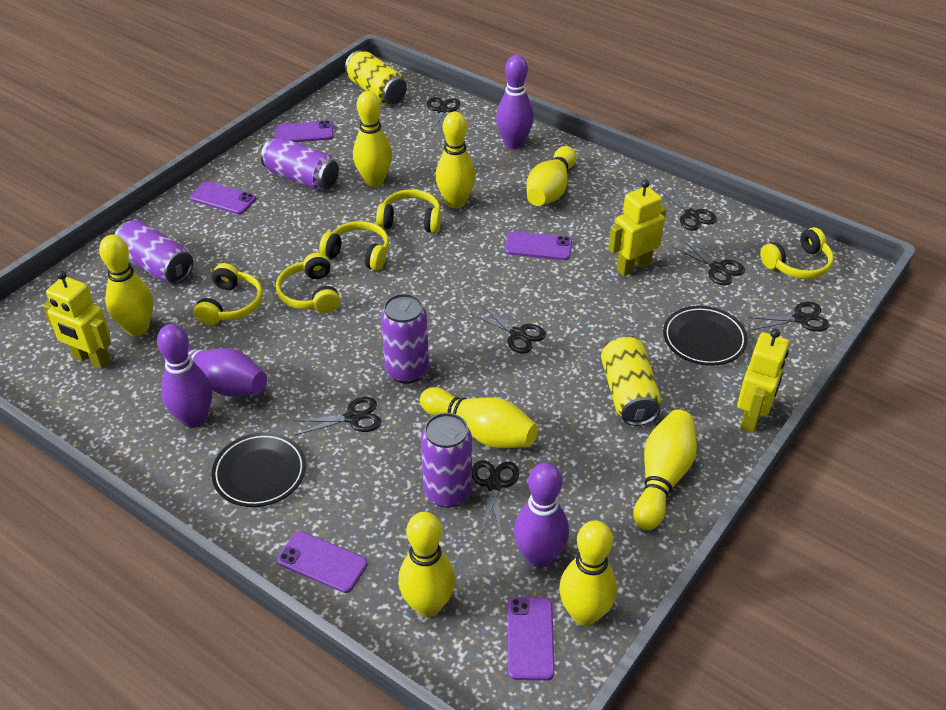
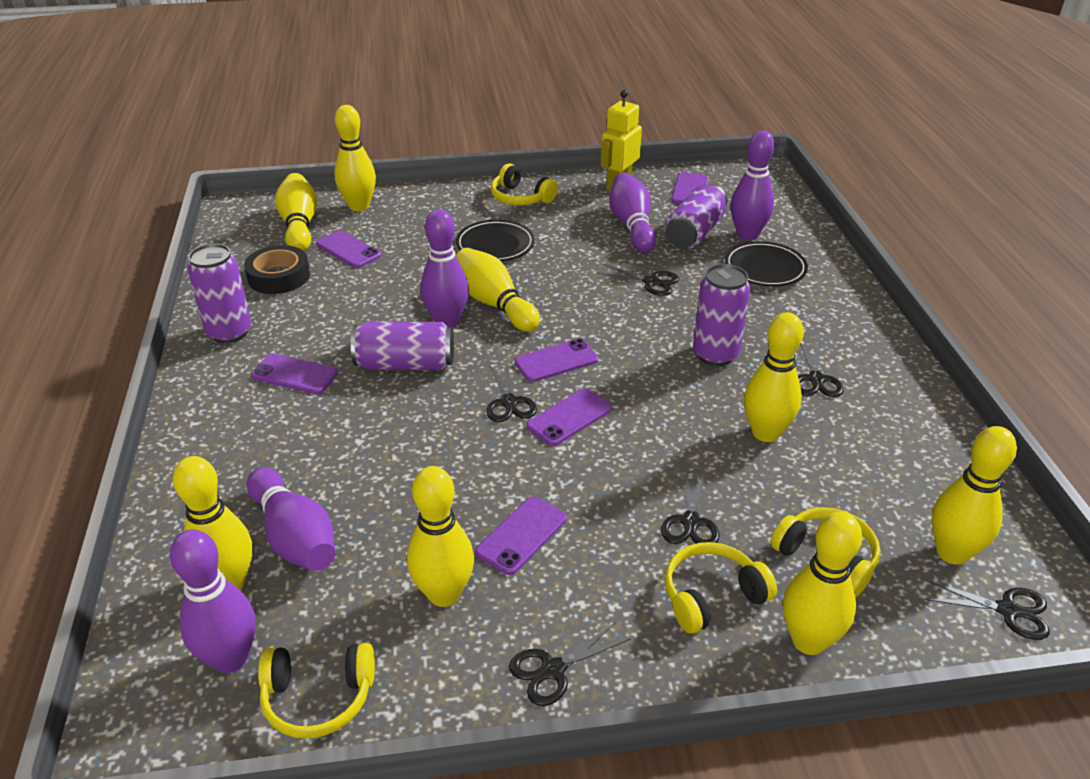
black scissors: 7 -> 6
black tape: 0 -> 1
purple bowling pin: 4 -> 5
purple phone: 5 -> 6
yellow can: 2 -> 0
yellow headphones: 5 -> 4
yellow robot: 3 -> 1

